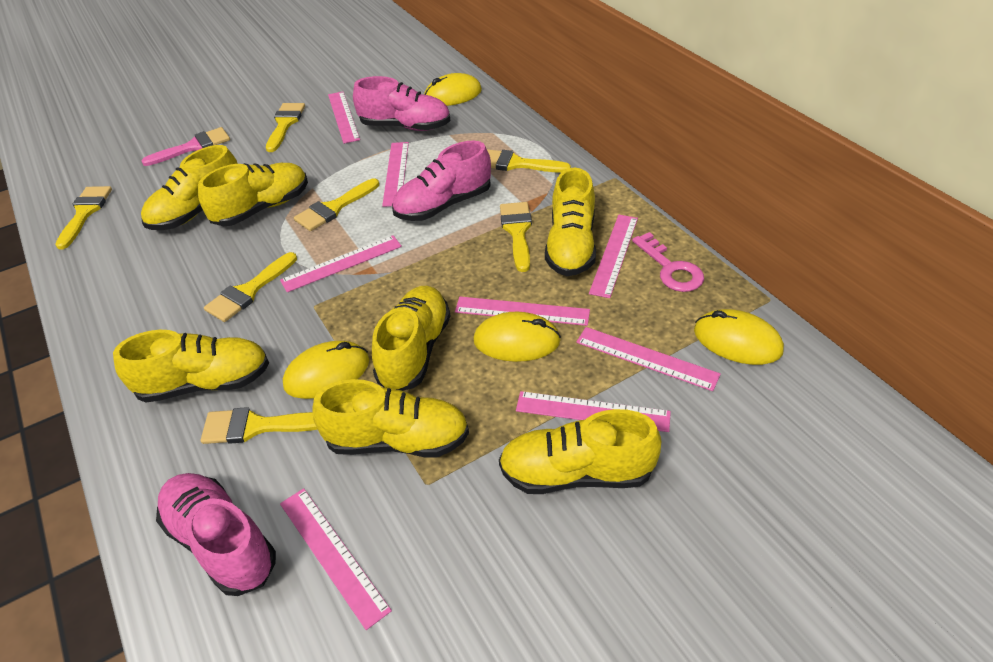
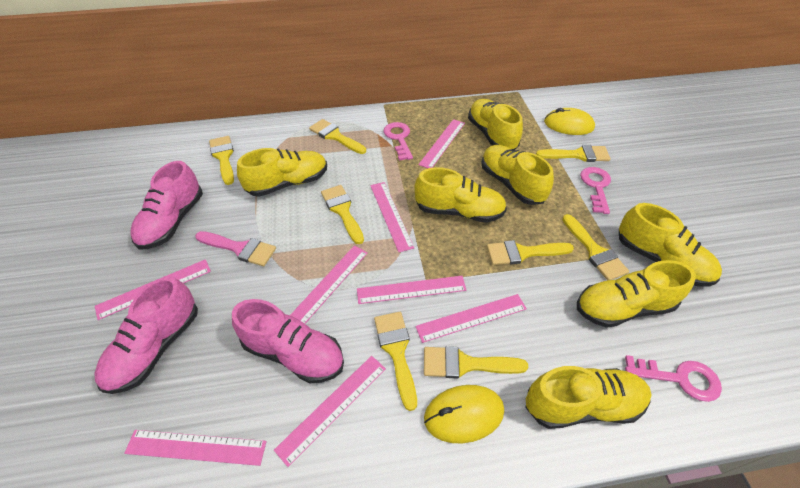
pink key: 1 -> 3
yellow brush: 7 -> 8
yellow mouse: 4 -> 2

